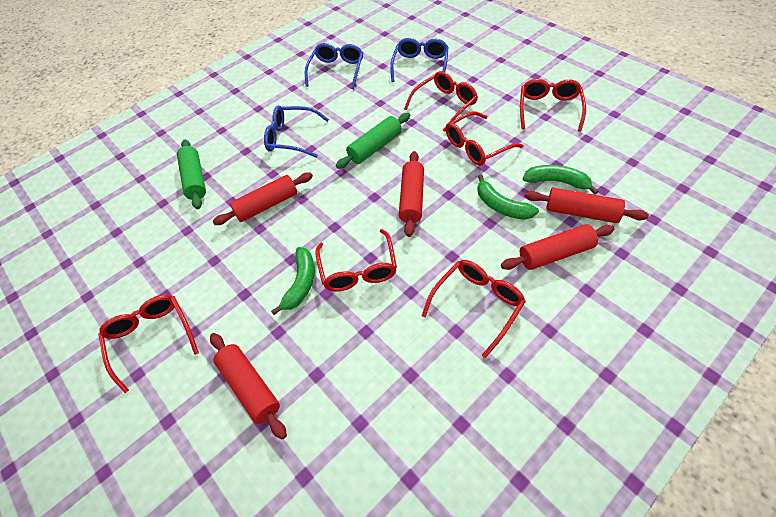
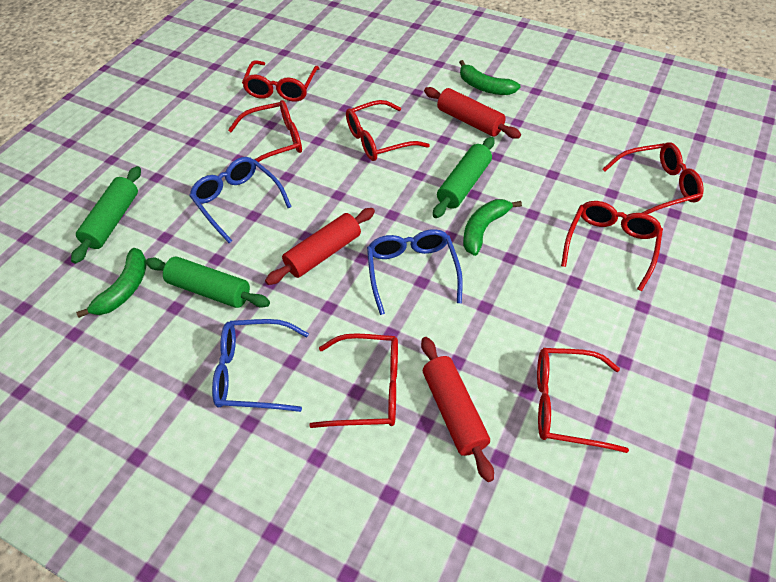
green rolling pin: 2 -> 3
red glasses: 6 -> 7
red rolling pin: 5 -> 3

